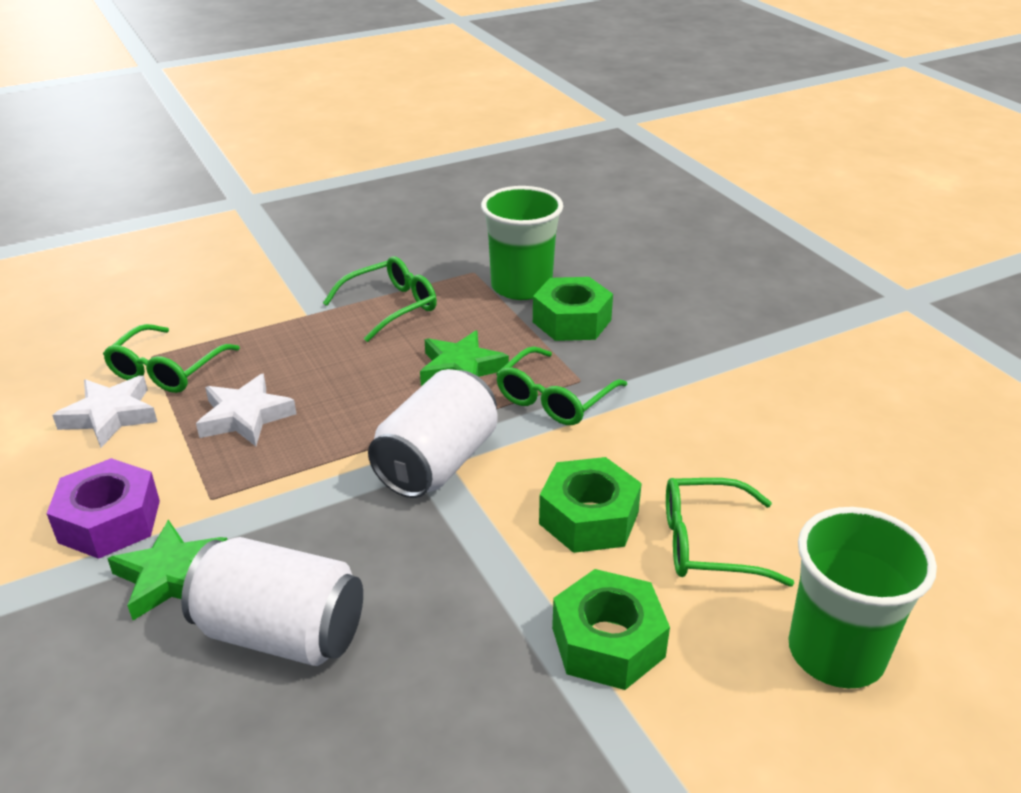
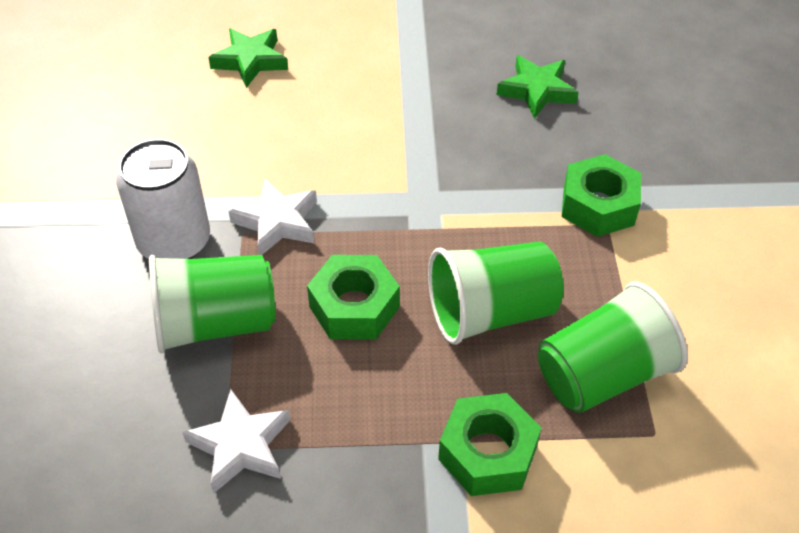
green cup: 2 -> 3
green glasses: 4 -> 0
purple nut: 1 -> 0
white can: 2 -> 1

